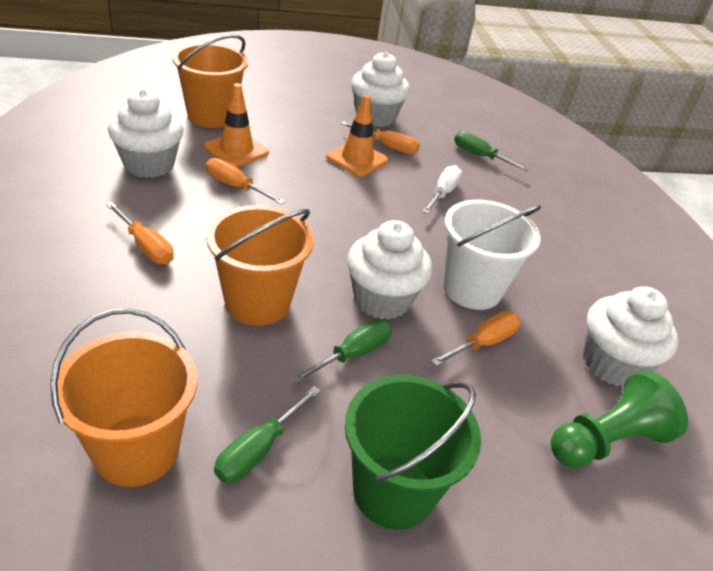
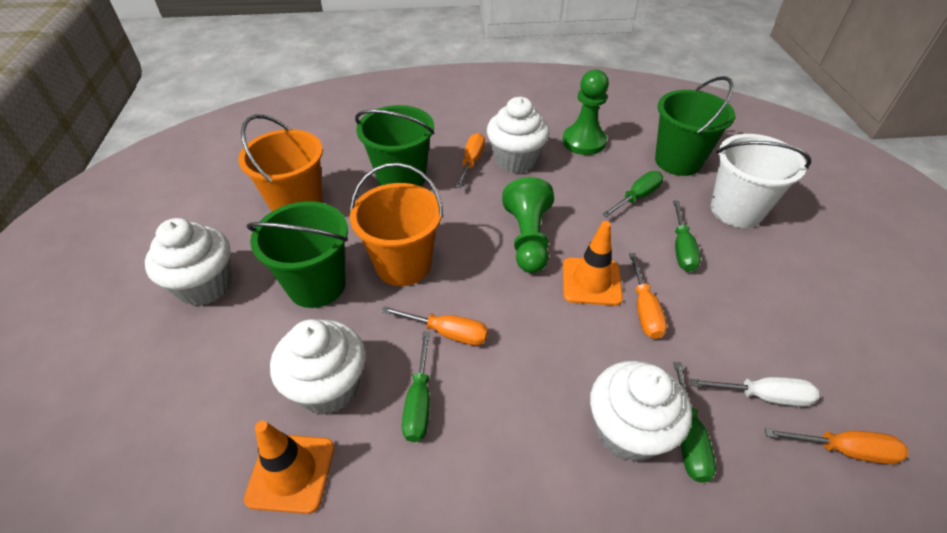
green bucket: 1 -> 3
green pawn: 1 -> 2
green screwdriver: 3 -> 4
orange bucket: 3 -> 2

